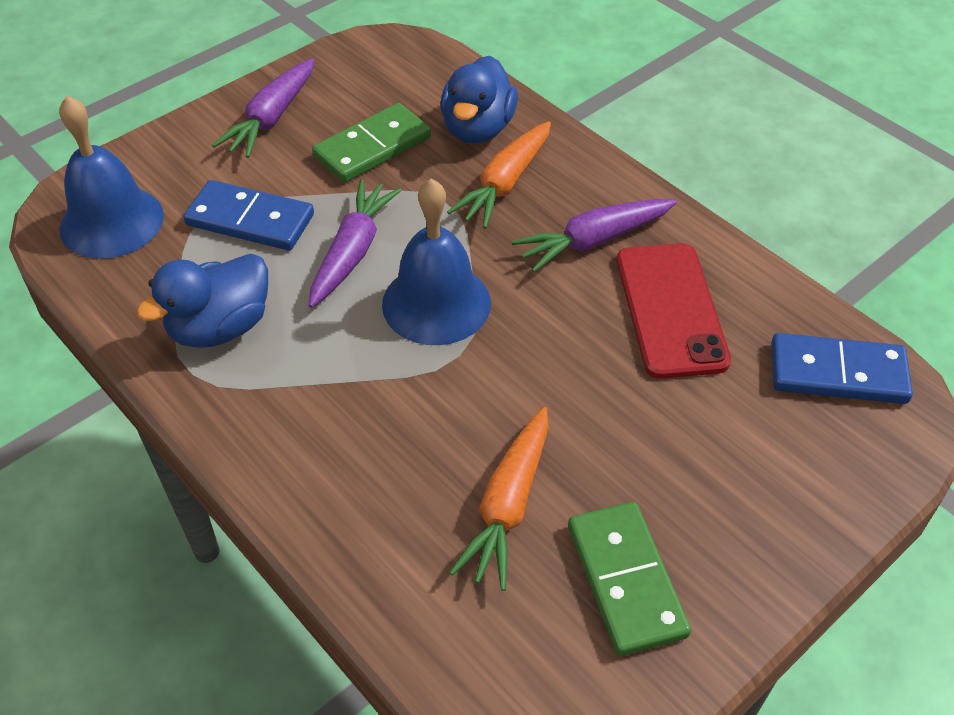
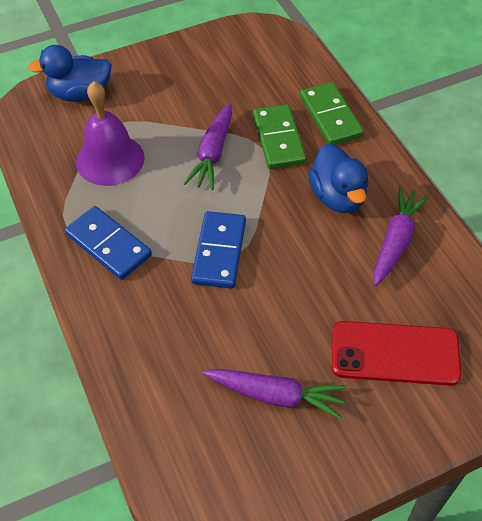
blue bell: 2 -> 0
orange carrot: 2 -> 0
purple bell: 0 -> 1

